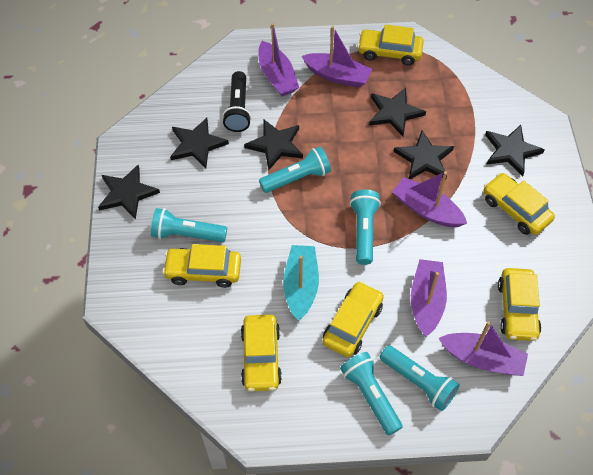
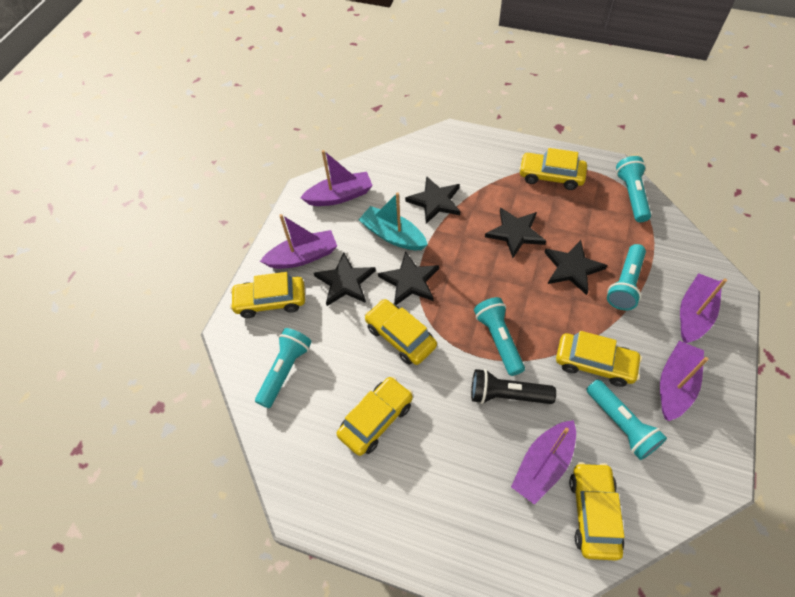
black star: 6 -> 5

